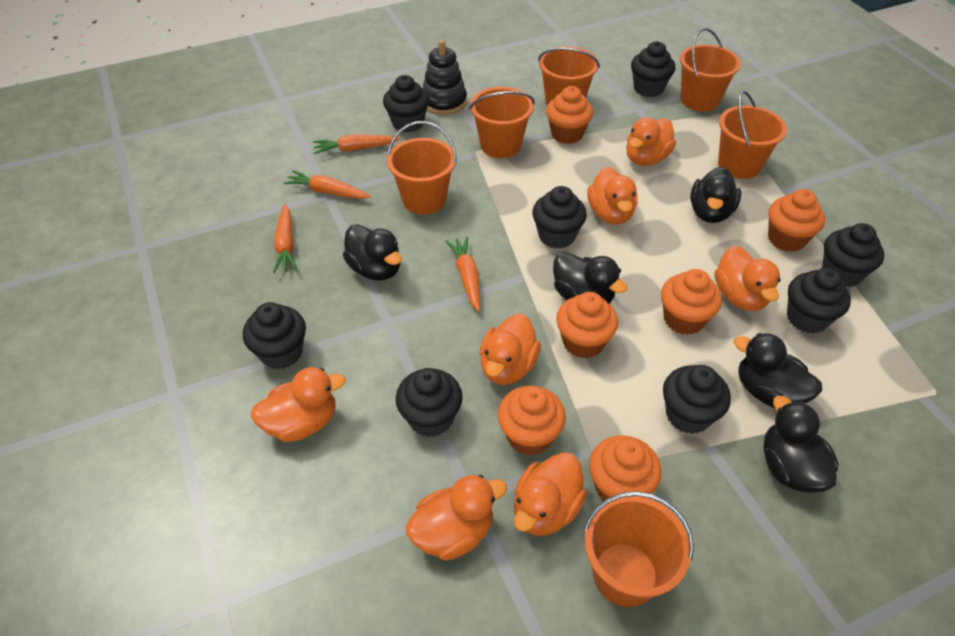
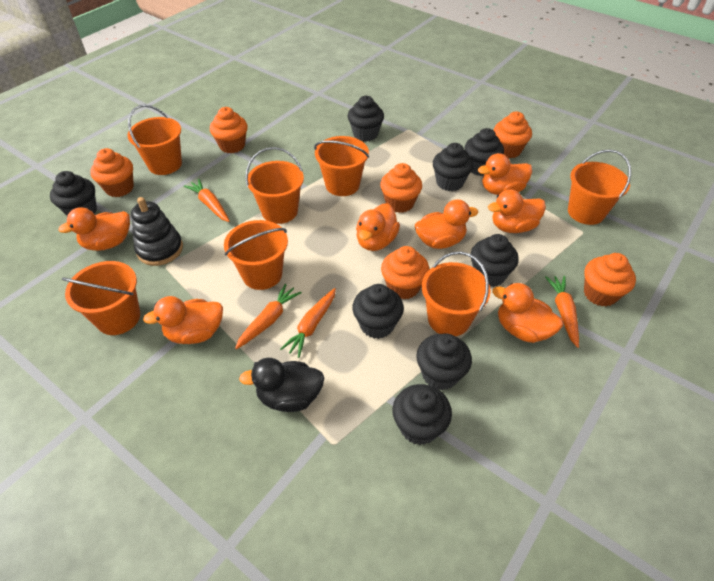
black duck: 5 -> 1
orange bucket: 6 -> 7

